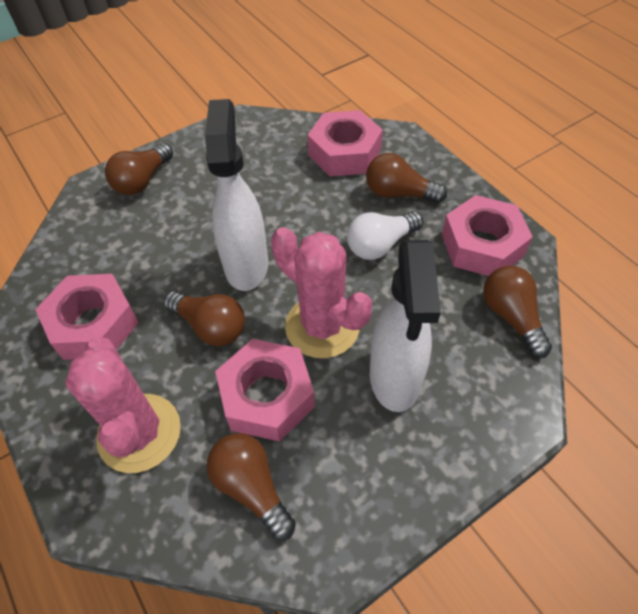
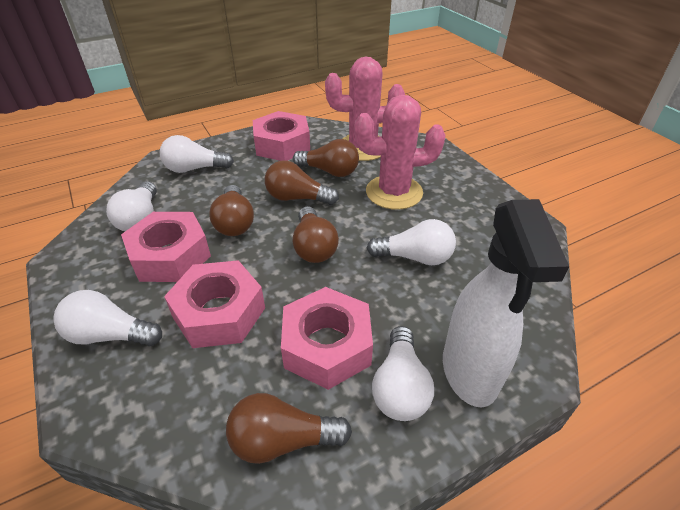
white light bulb: 1 -> 5
white spray bottle: 2 -> 1

